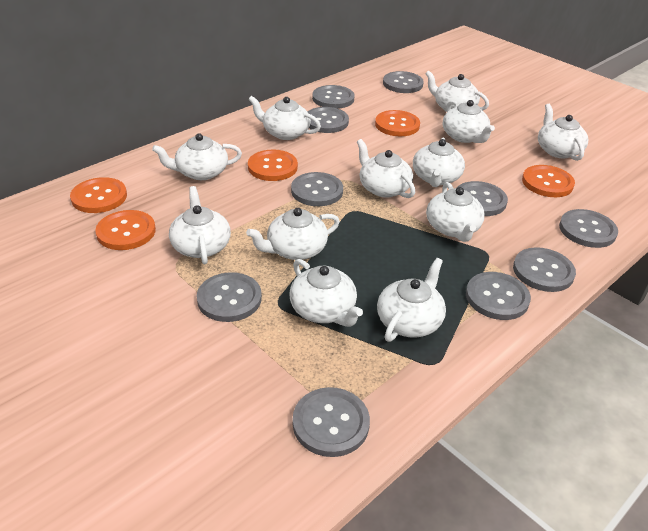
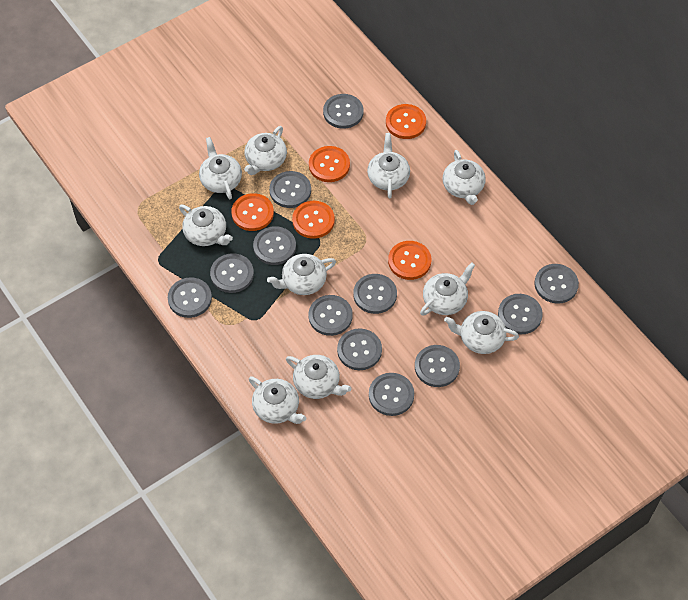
grey button: 10 -> 12
white teapot: 12 -> 10

